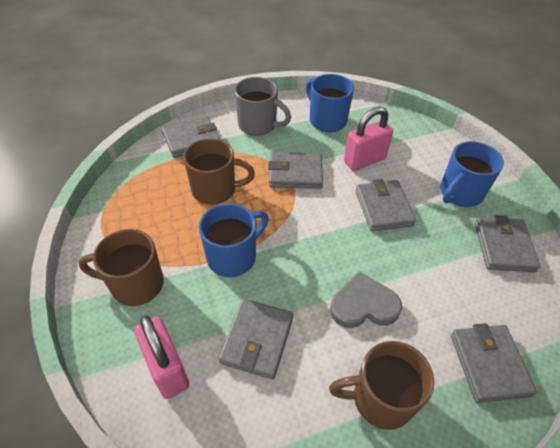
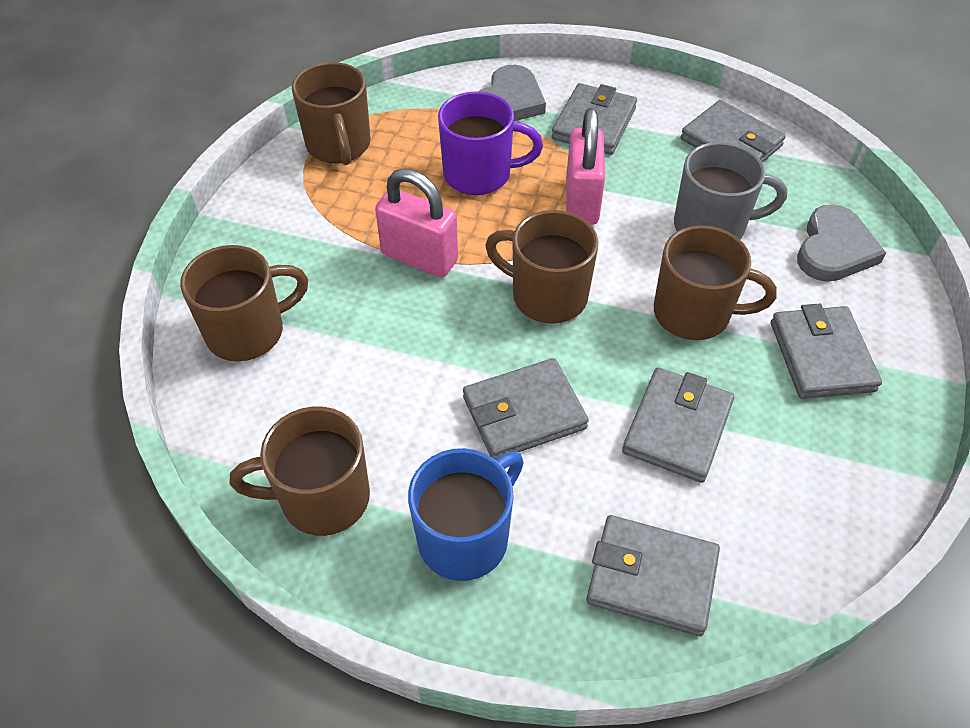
blue mug: 3 -> 1
brown mug: 3 -> 5
grey heart: 1 -> 2
purple mug: 0 -> 1

